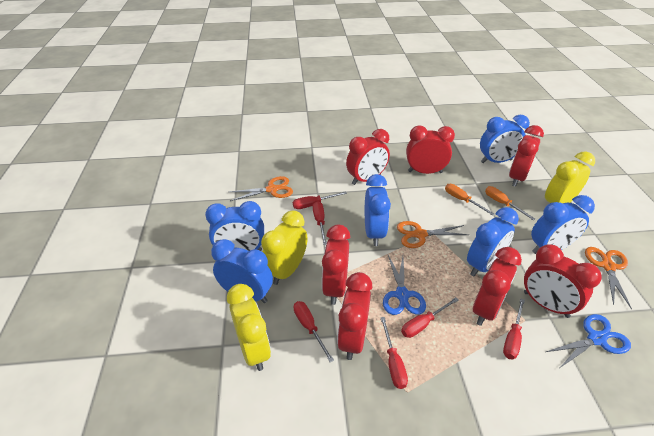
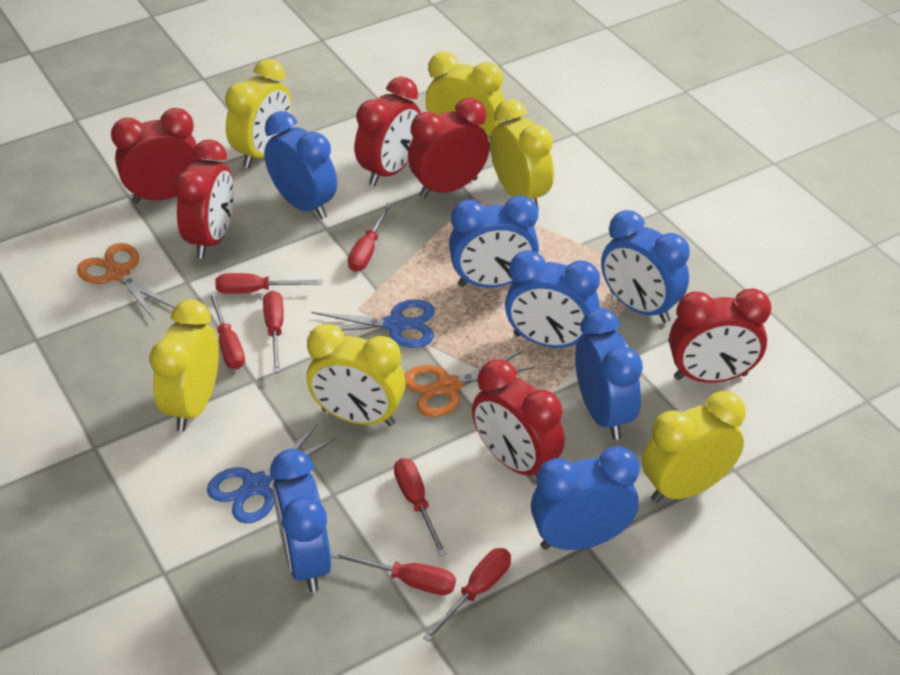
blue clock: 6 -> 7
orange scissors: 3 -> 2
orange screwdriver: 2 -> 0
red clock: 7 -> 6
red screwdriver: 6 -> 7
yellow clock: 3 -> 6

